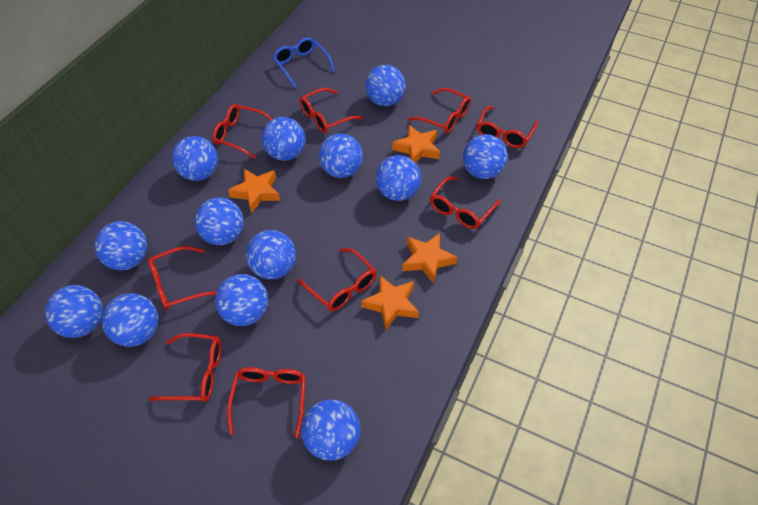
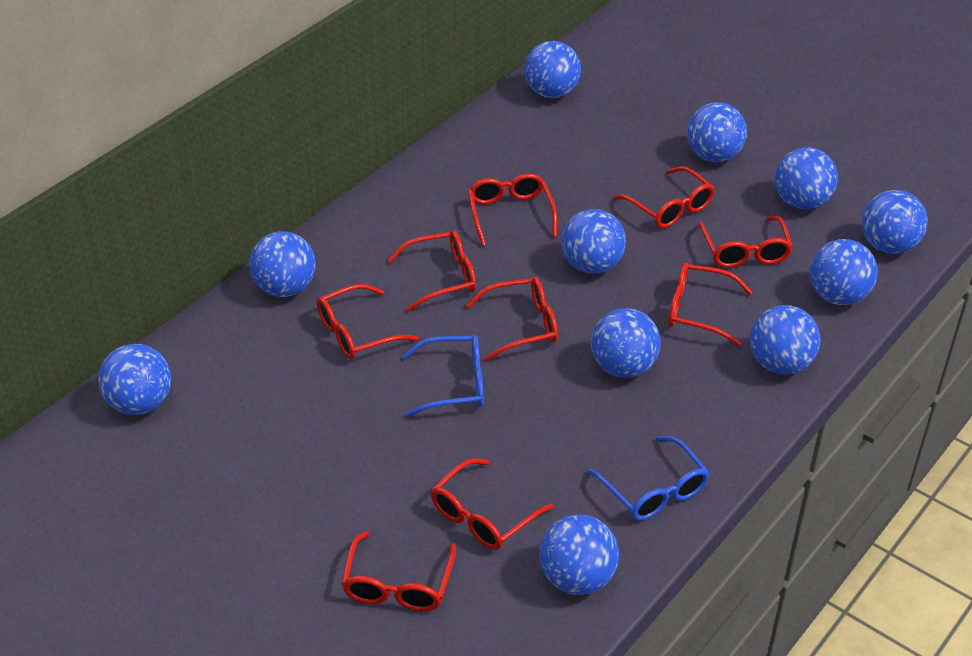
blue ball: 13 -> 11
blue glasses: 1 -> 2
orange star: 4 -> 0

